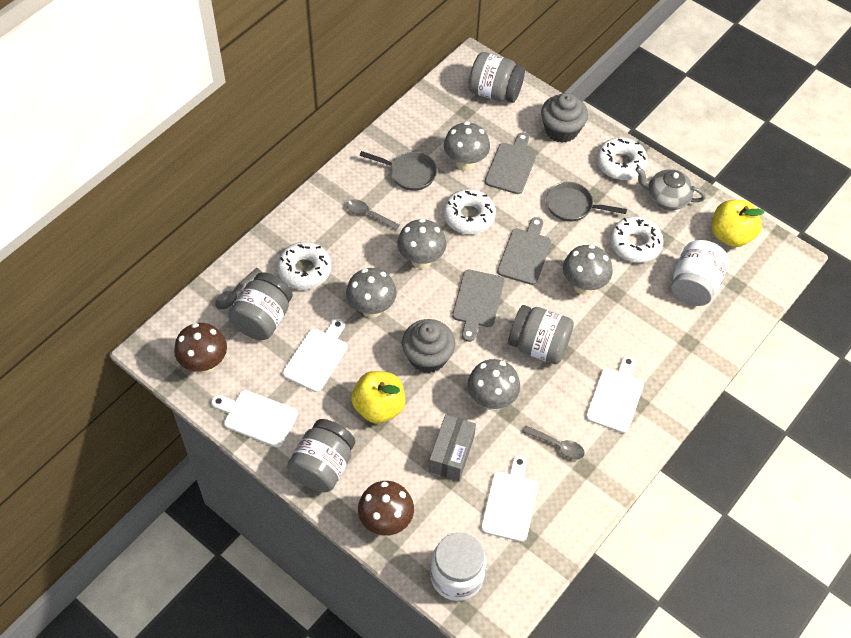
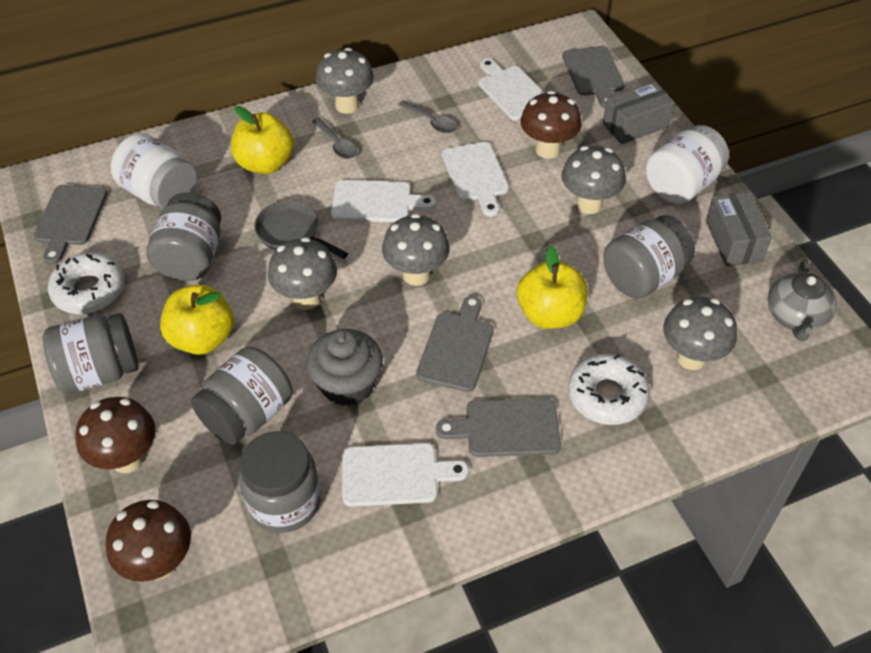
brown mushroom: 2 -> 3
grey box: 1 -> 2
grey cupcake: 2 -> 1
grey cutting board: 3 -> 4
grey jar: 4 -> 5
grey pan: 2 -> 1
grey spoon: 3 -> 2
white donut: 4 -> 2
yellow apple: 2 -> 3

